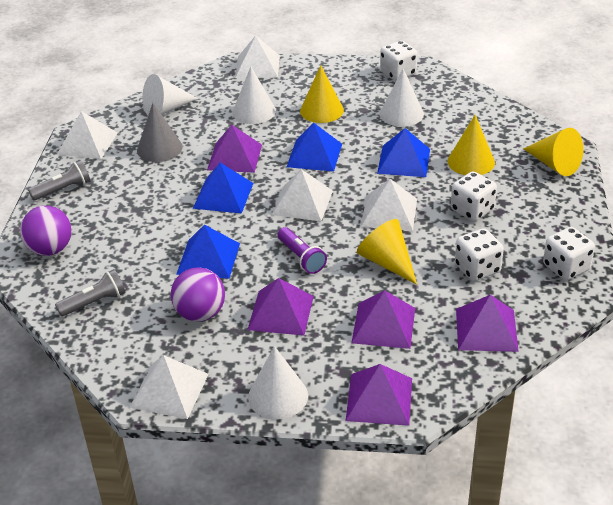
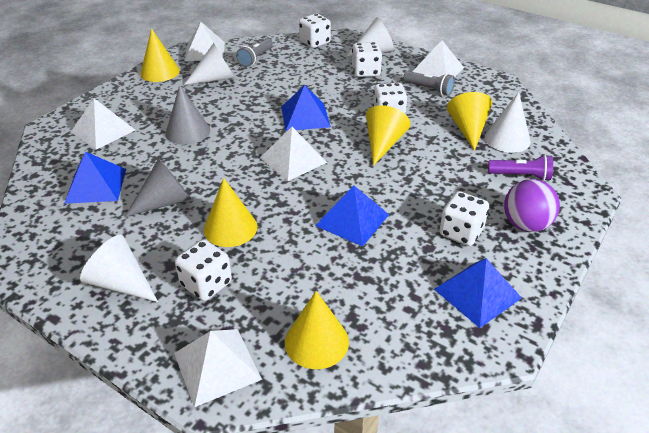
grey cone: 1 -> 2
purple ball: 2 -> 1
purple pyramid: 5 -> 0
white dice: 4 -> 5
yellow cone: 4 -> 5

